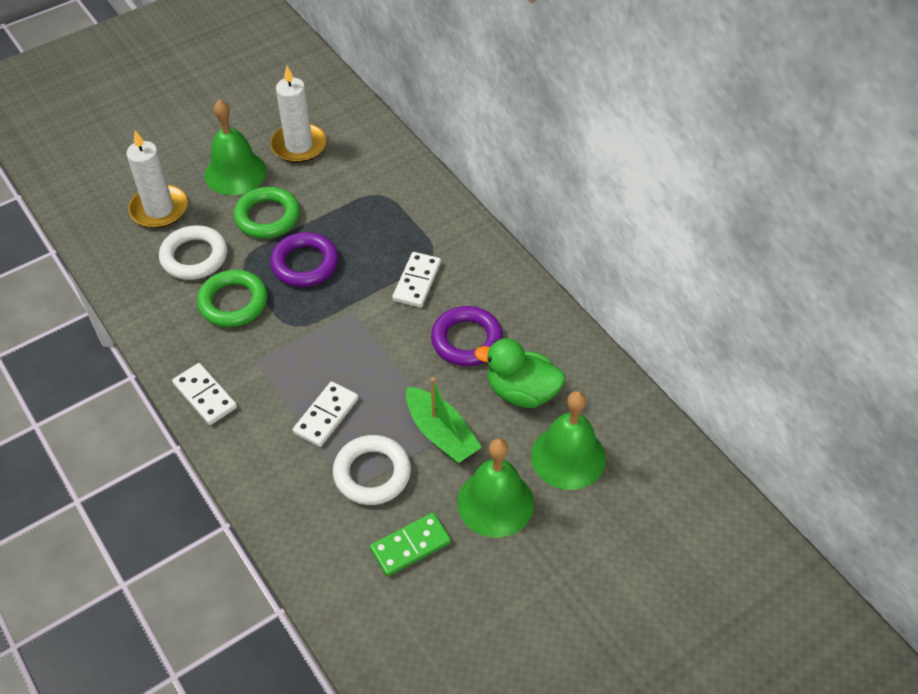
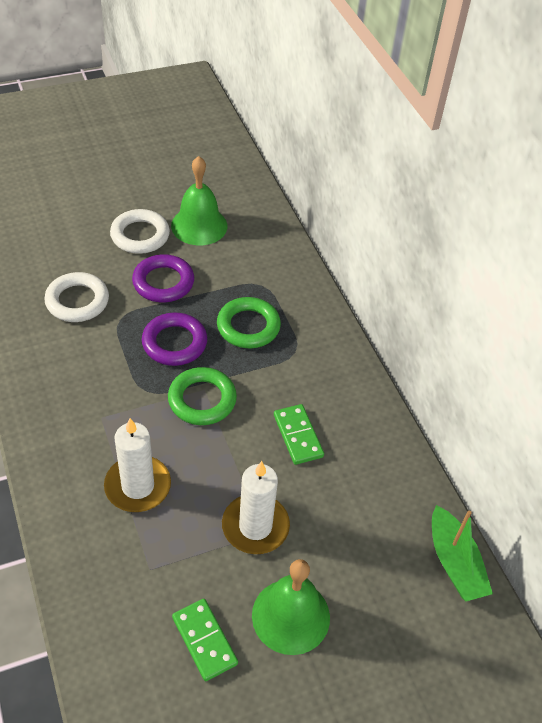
green bell: 3 -> 2
green domino: 1 -> 2
green duck: 1 -> 0
white domino: 3 -> 0

